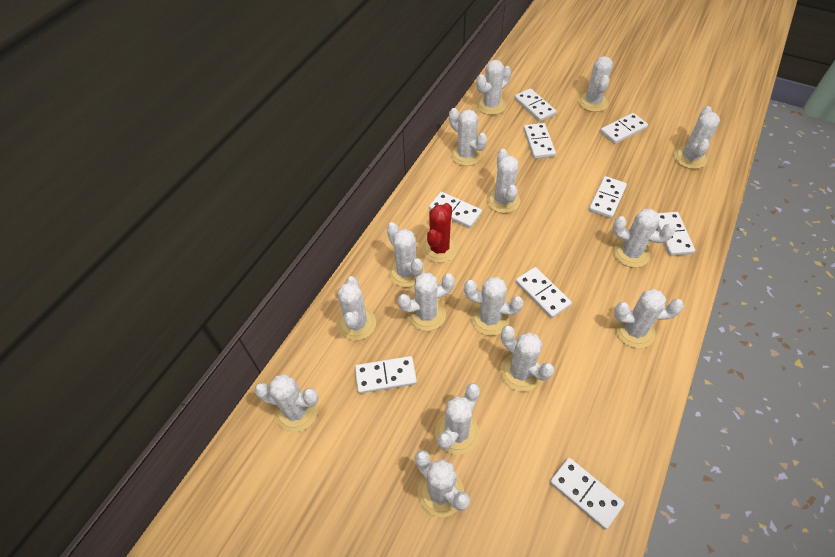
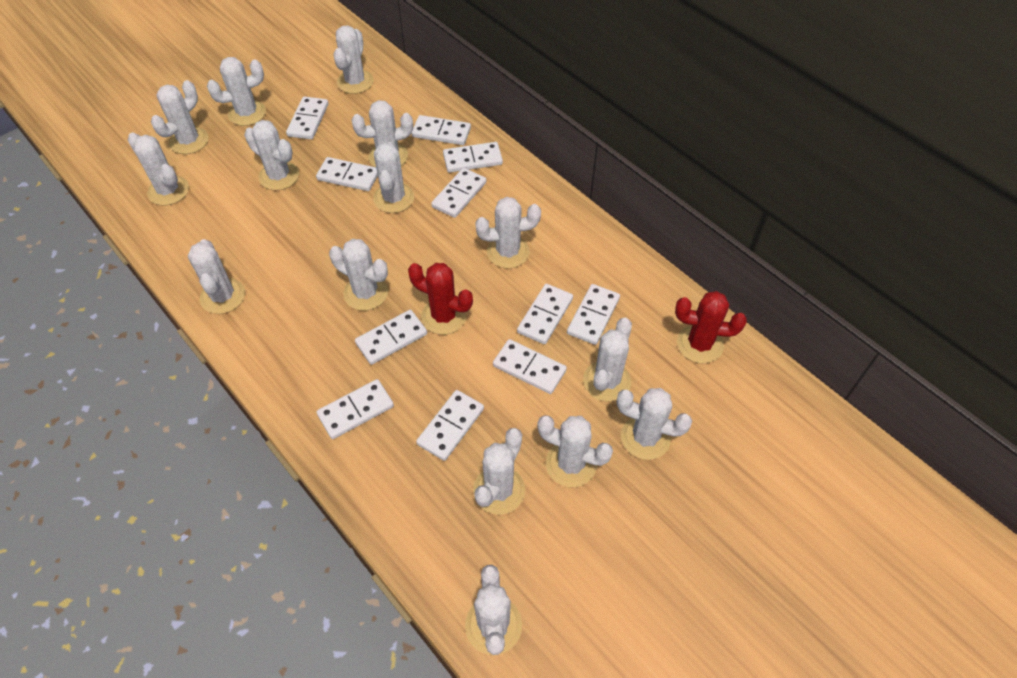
red cactus: 1 -> 2
white domino: 9 -> 11

